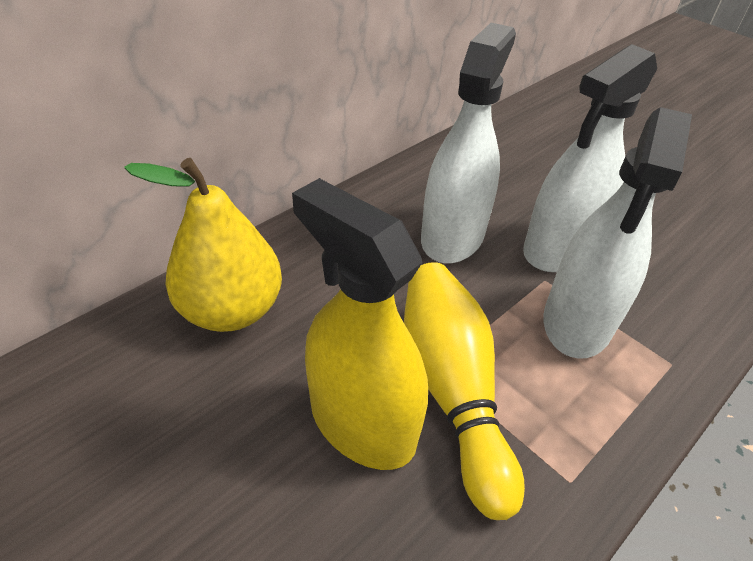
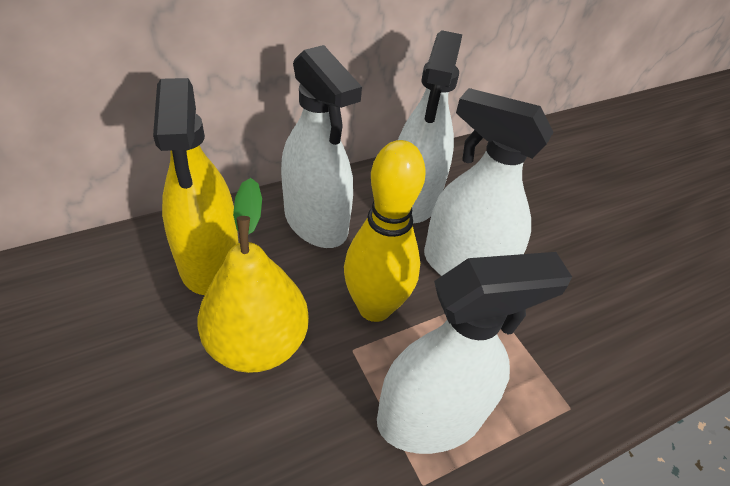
white spray bottle: 3 -> 4

